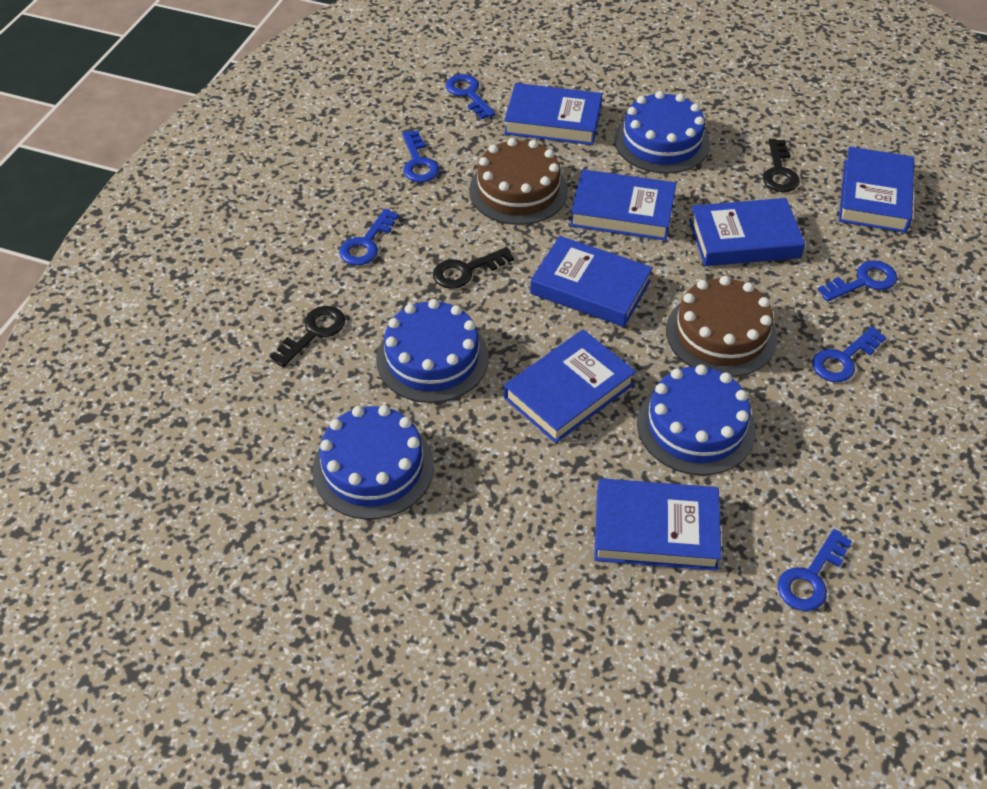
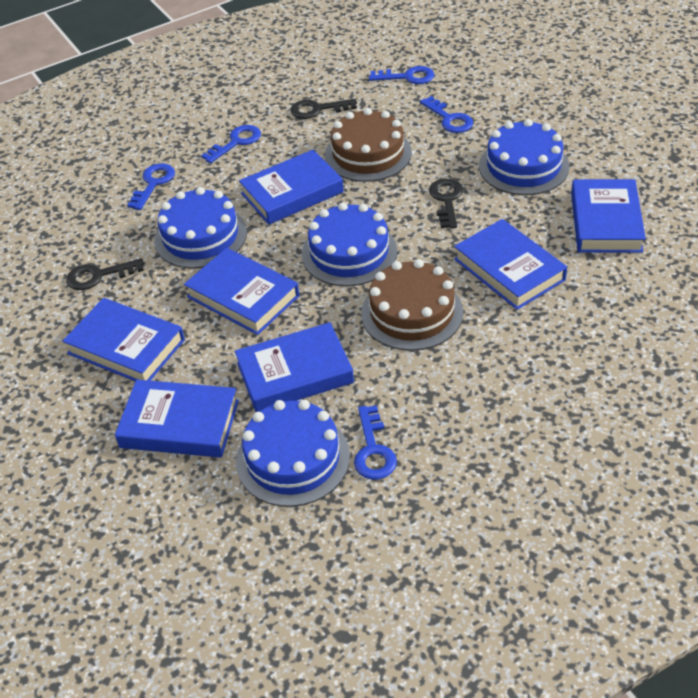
blue key: 6 -> 5

